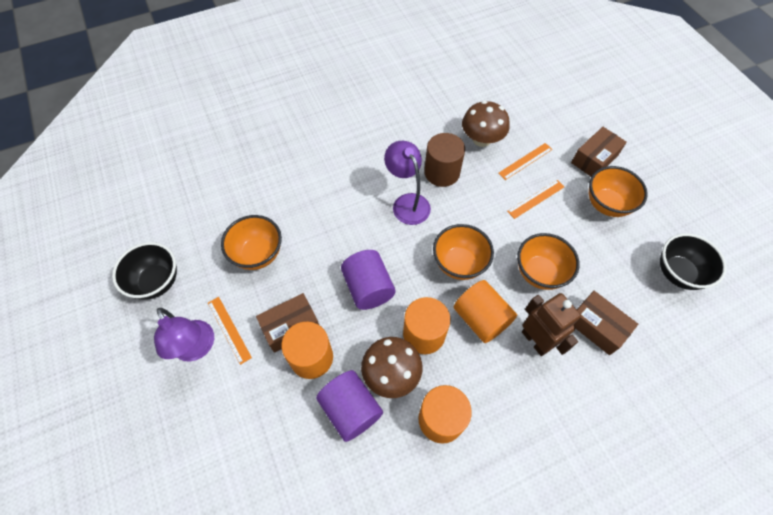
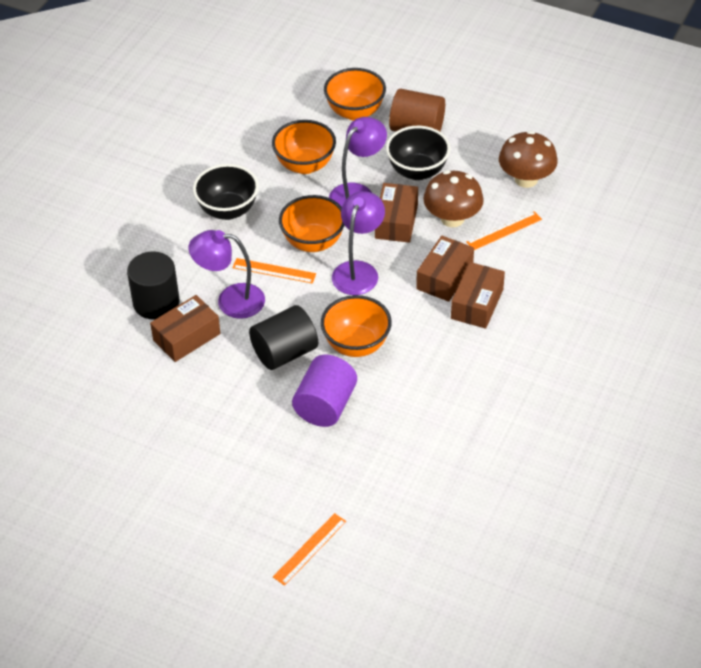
black cylinder: 0 -> 2
brown box: 3 -> 4
brown robot: 1 -> 0
orange cylinder: 4 -> 0
purple cylinder: 2 -> 1
purple lamp: 2 -> 3

